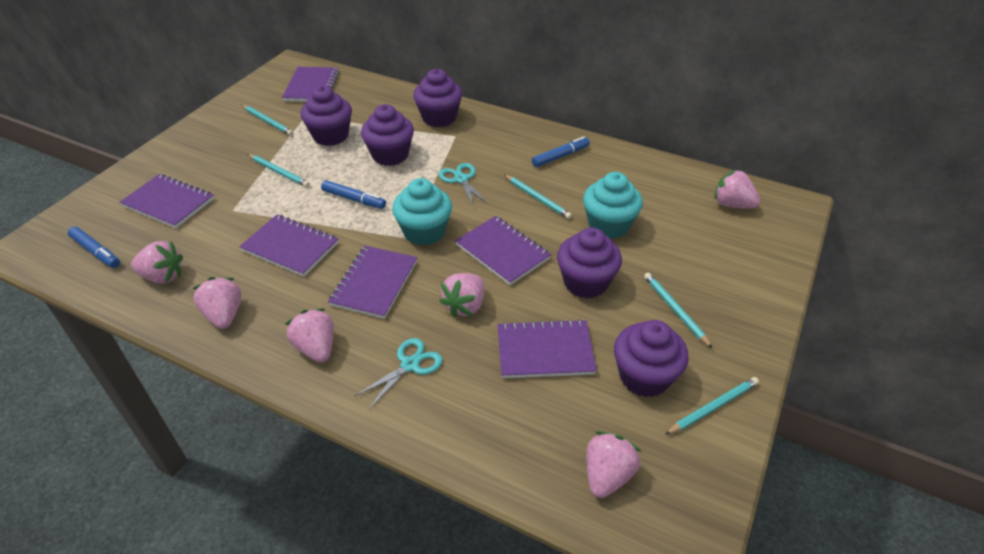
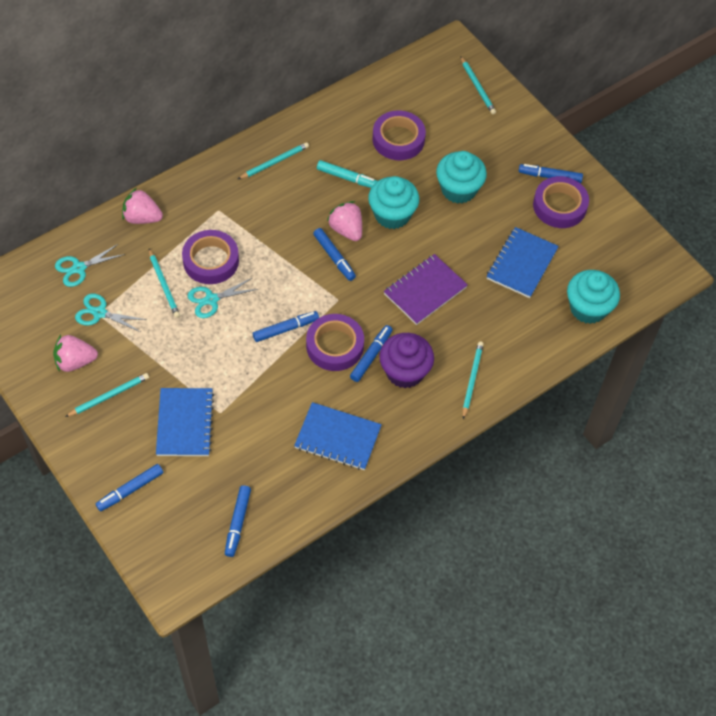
blue marker: 3 -> 6
blue notebook: 0 -> 3
pink strawberry: 6 -> 3
purple cupcake: 5 -> 1
purple notebook: 6 -> 1
purple tape: 0 -> 4
turquoise cupcake: 2 -> 3
turquoise marker: 0 -> 1
turquoise scissors: 2 -> 3

